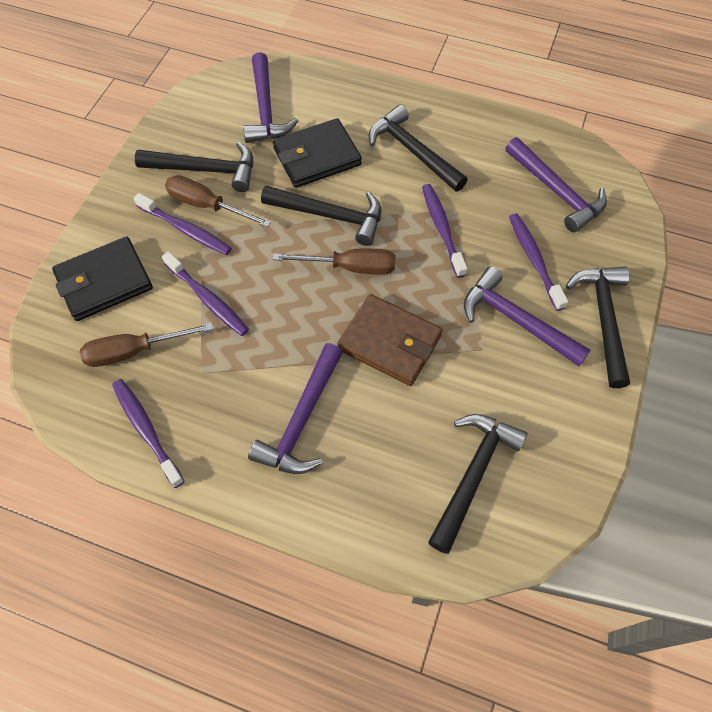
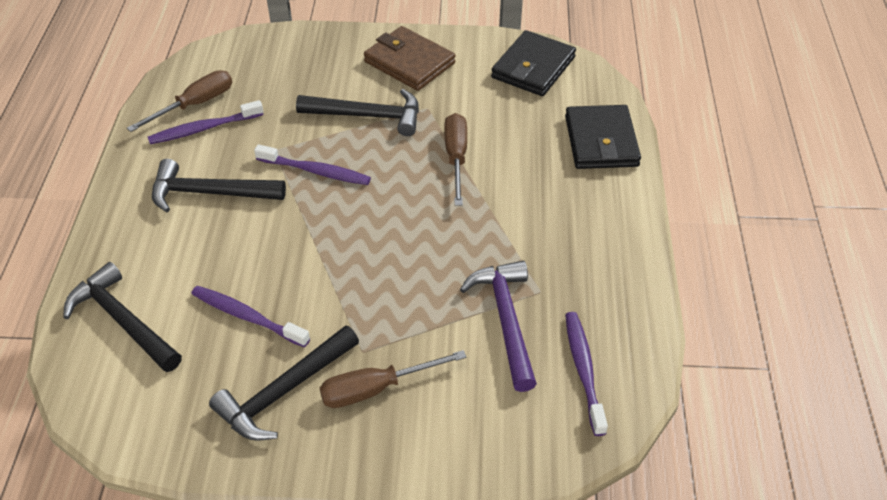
black hammer: 5 -> 4
purple hammer: 4 -> 1
purple toothbrush: 5 -> 4

